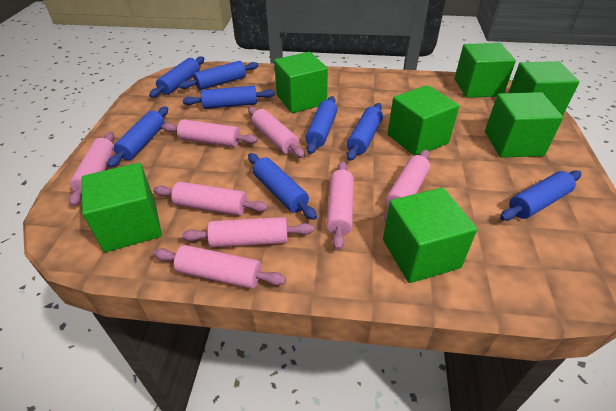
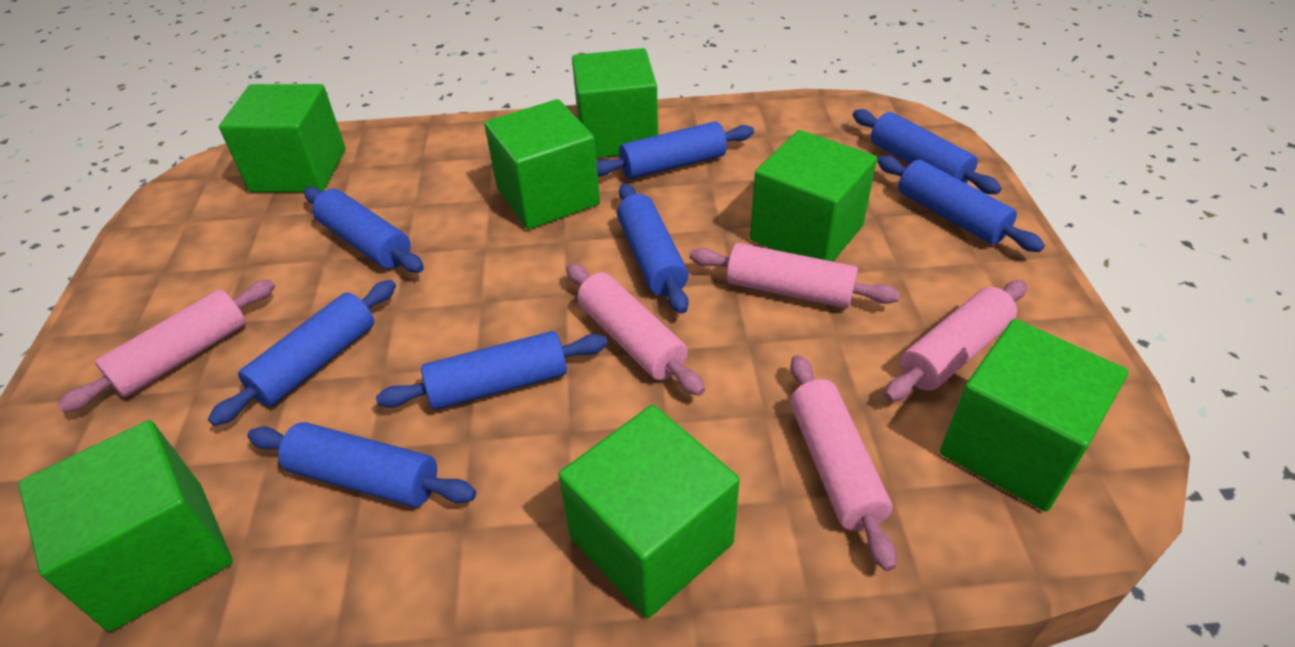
pink rolling pin: 8 -> 5

